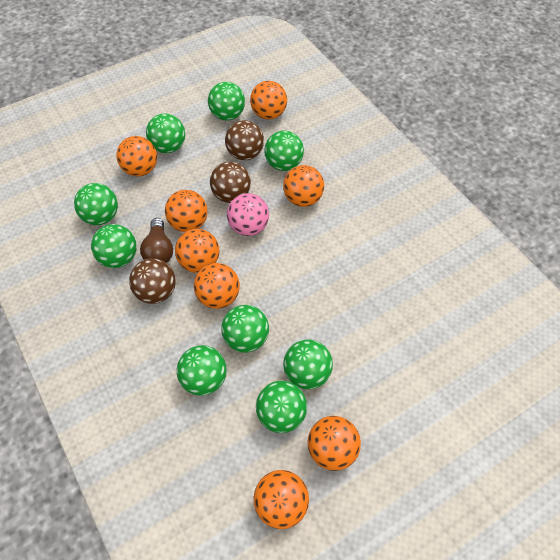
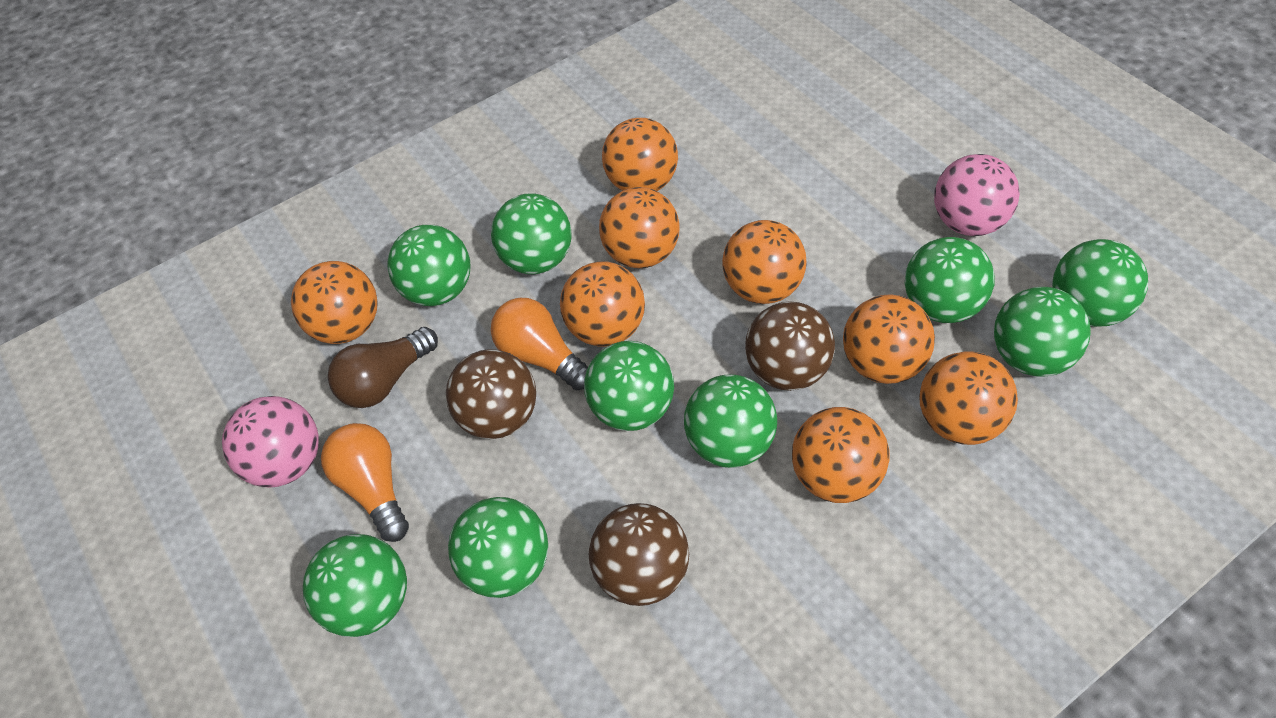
orange light bulb: 0 -> 2
pink ball: 1 -> 2

